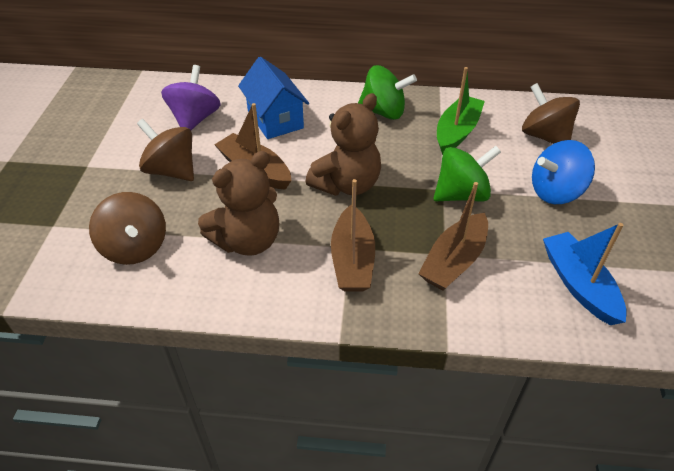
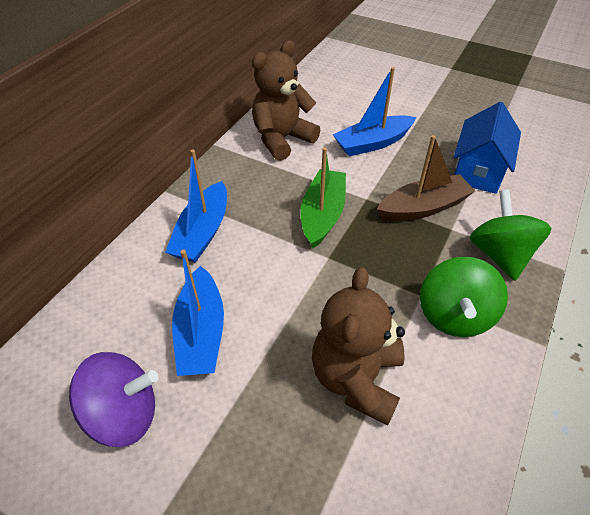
blue boat: 1 -> 3
blue spinning top: 1 -> 0
brown boat: 3 -> 1
brown spinning top: 3 -> 0

